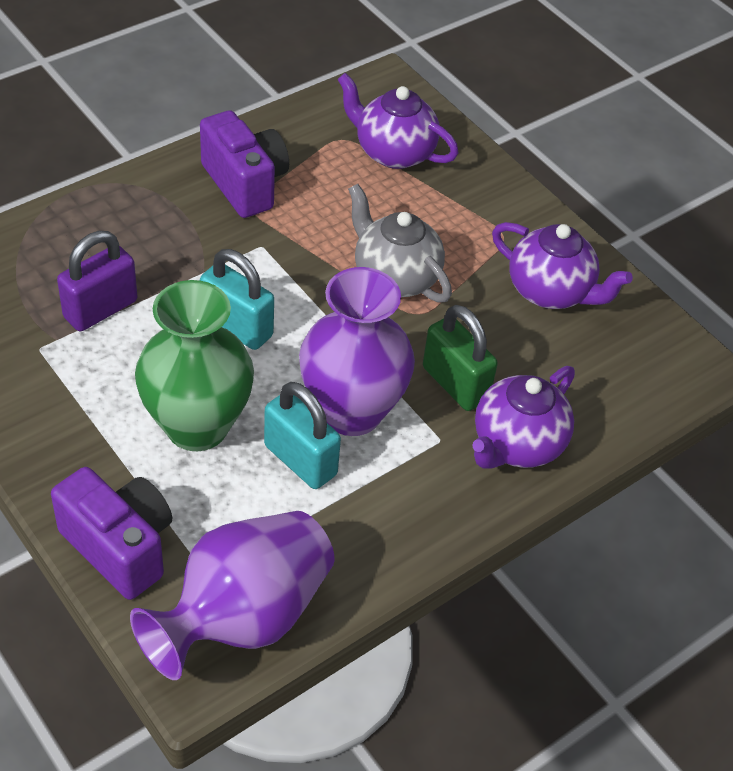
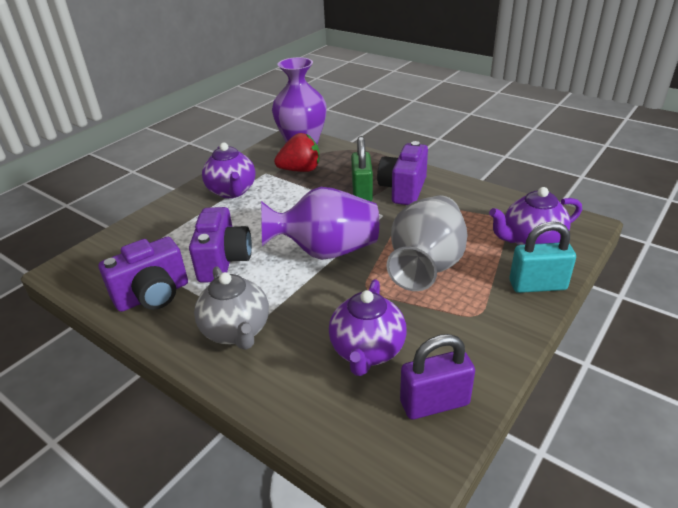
green vase: 1 -> 0
grey vase: 0 -> 1
purple camera: 2 -> 3
red strawberry: 0 -> 1
turquoise padlock: 2 -> 1

